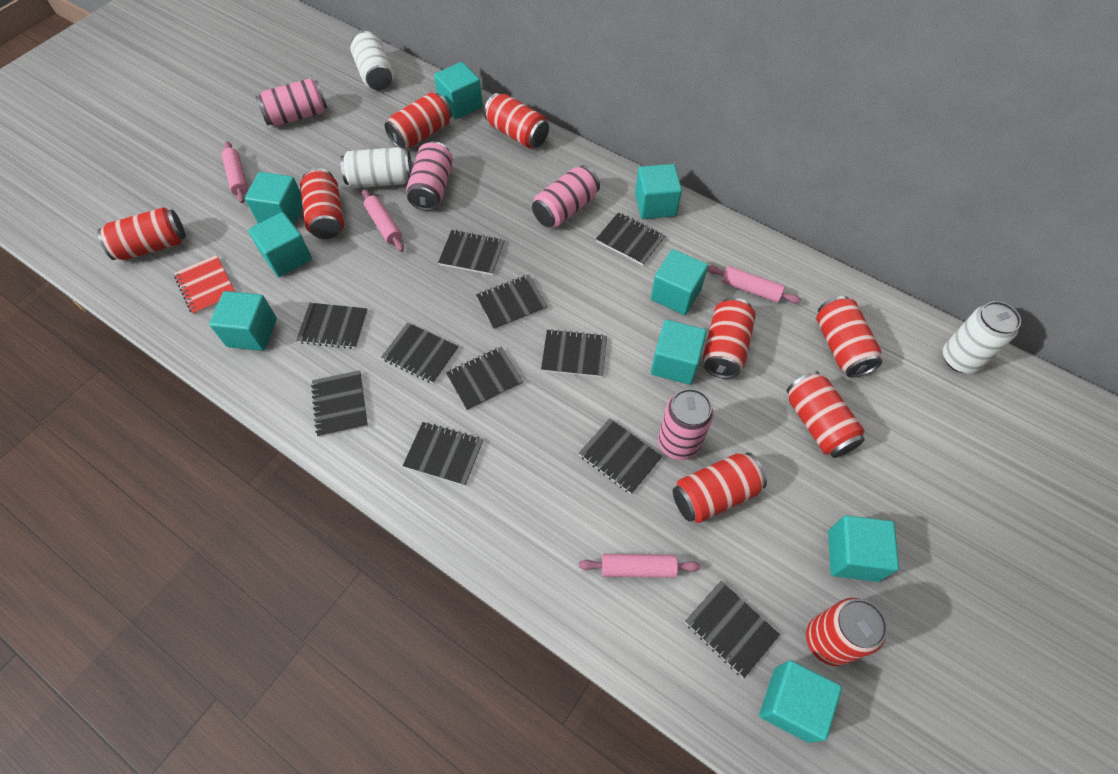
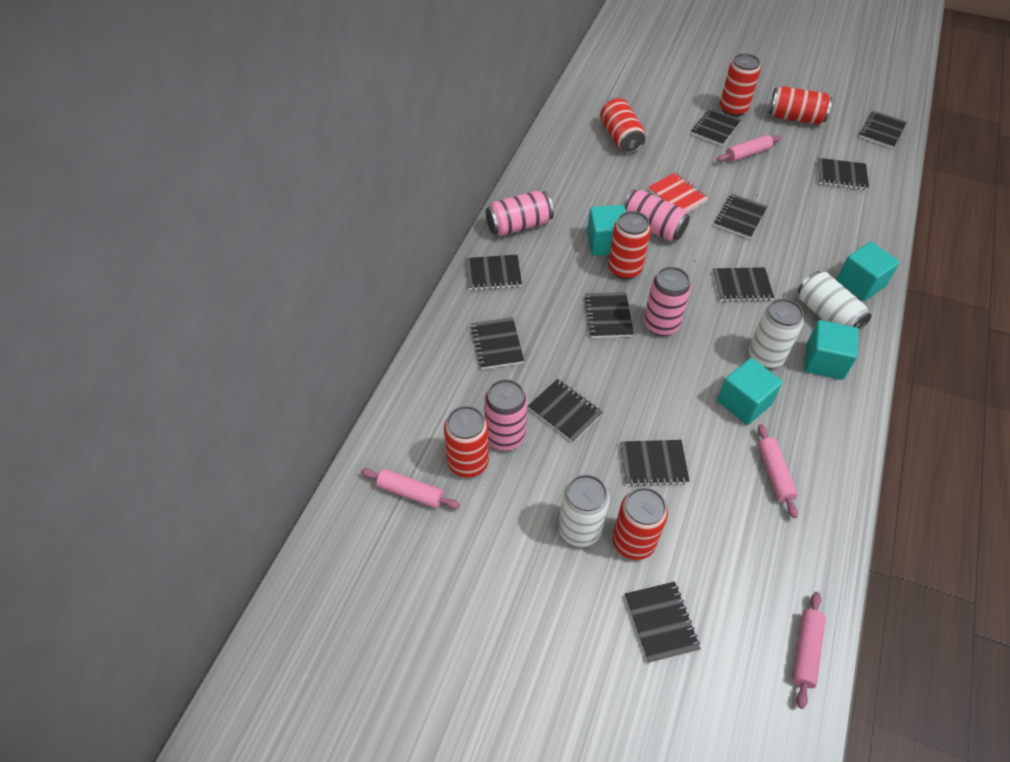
red can: 9 -> 6
turquoise cube: 9 -> 4

